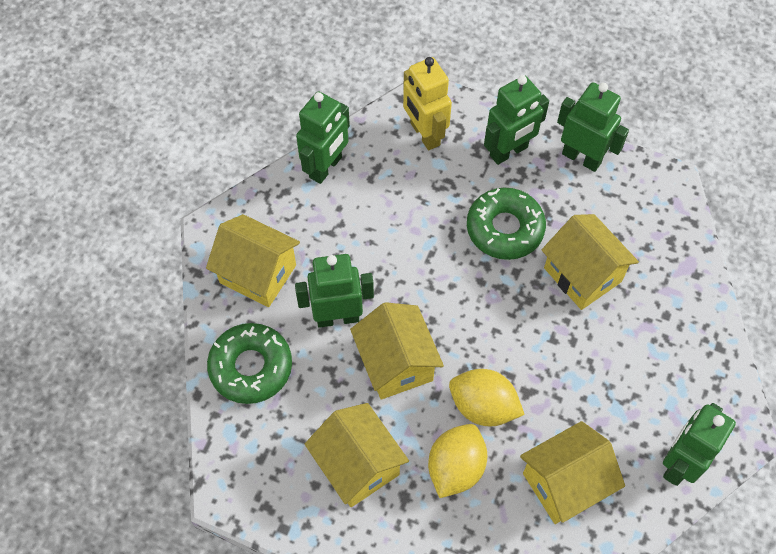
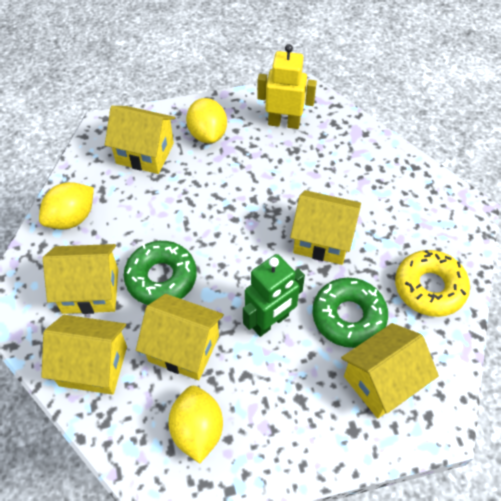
green robot: 5 -> 1
yellow donut: 0 -> 1
yellow house: 5 -> 6
yellow lemon: 2 -> 3

